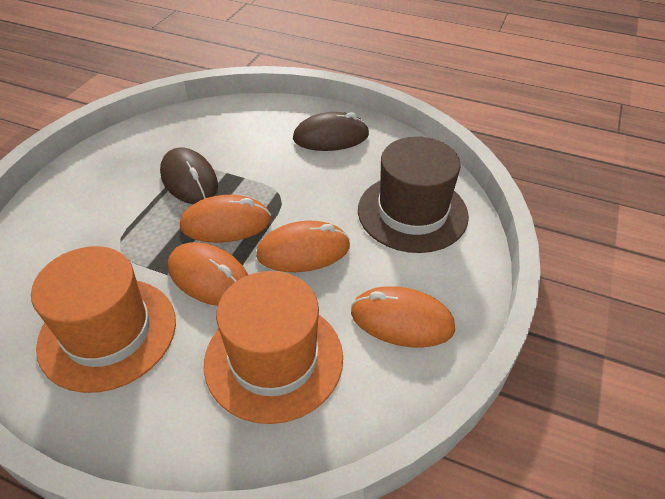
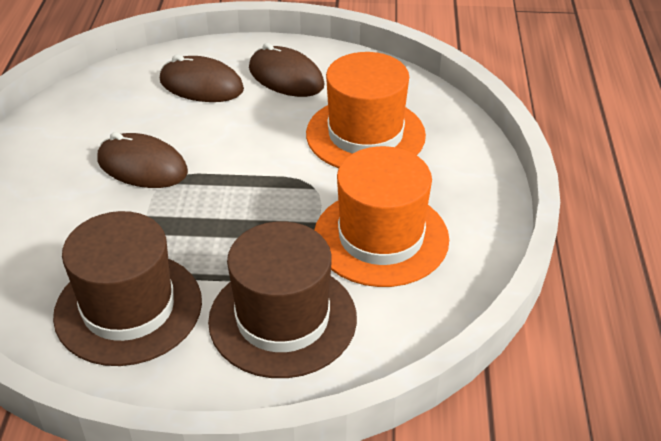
brown hat: 1 -> 2
brown mouse: 2 -> 3
orange mouse: 4 -> 0

